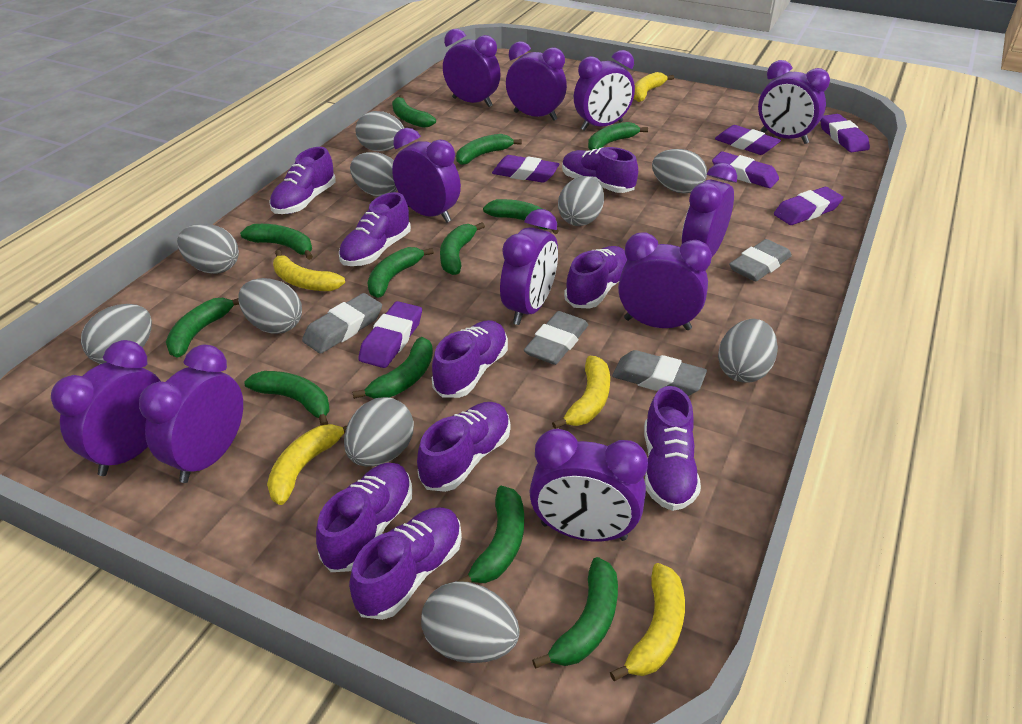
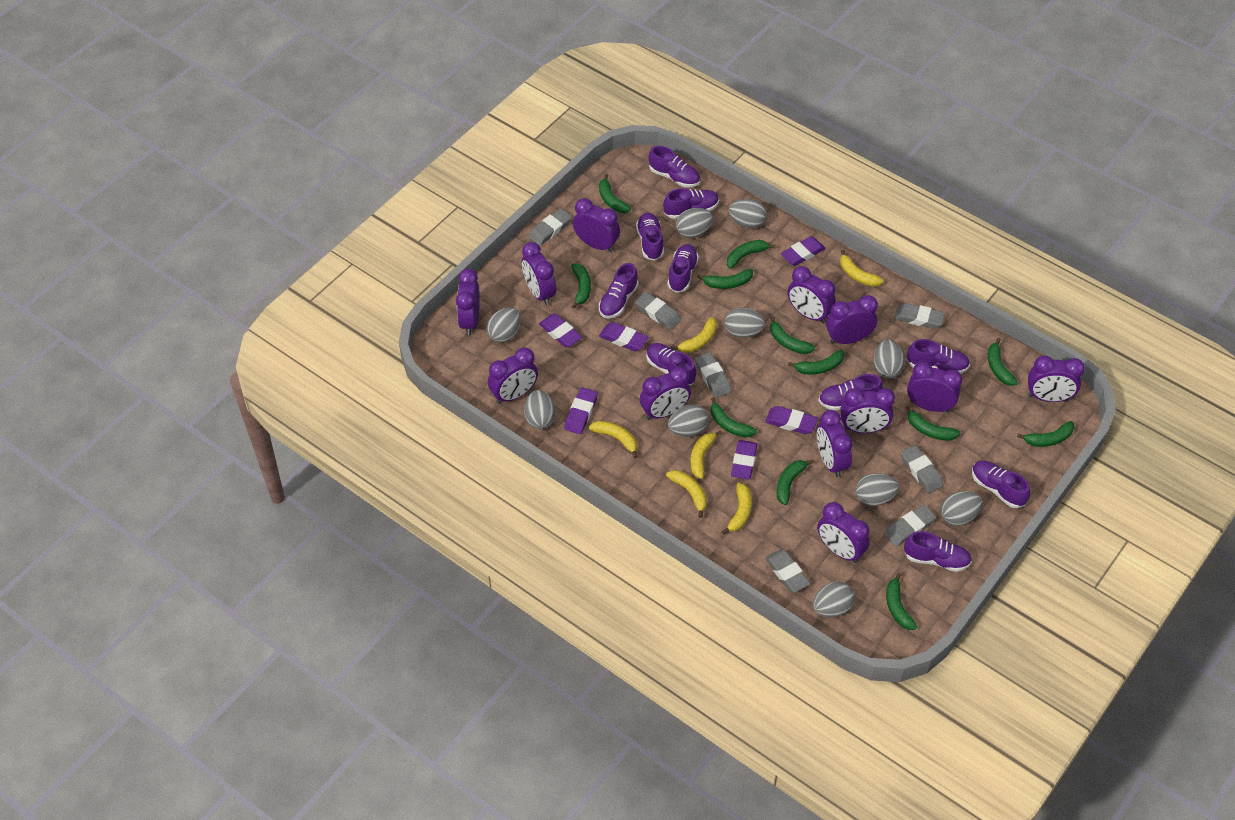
grey eraser: 4 -> 7
purple clock: 11 -> 12
purple shoe: 9 -> 10
yellow banana: 5 -> 6

